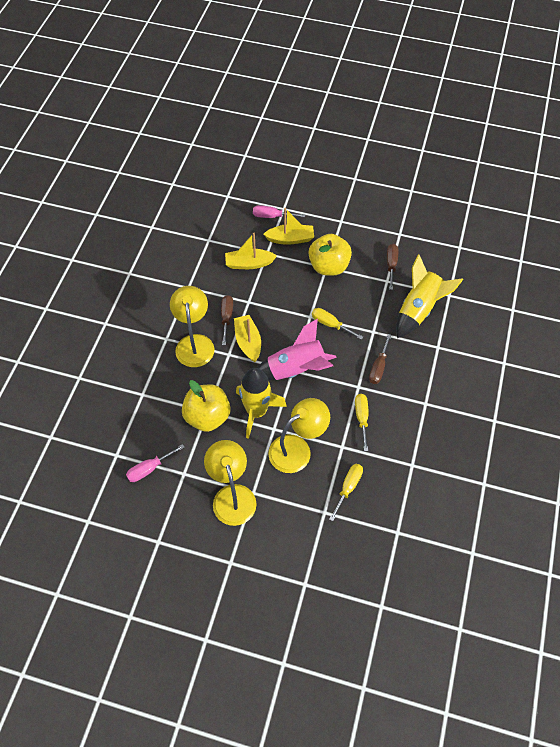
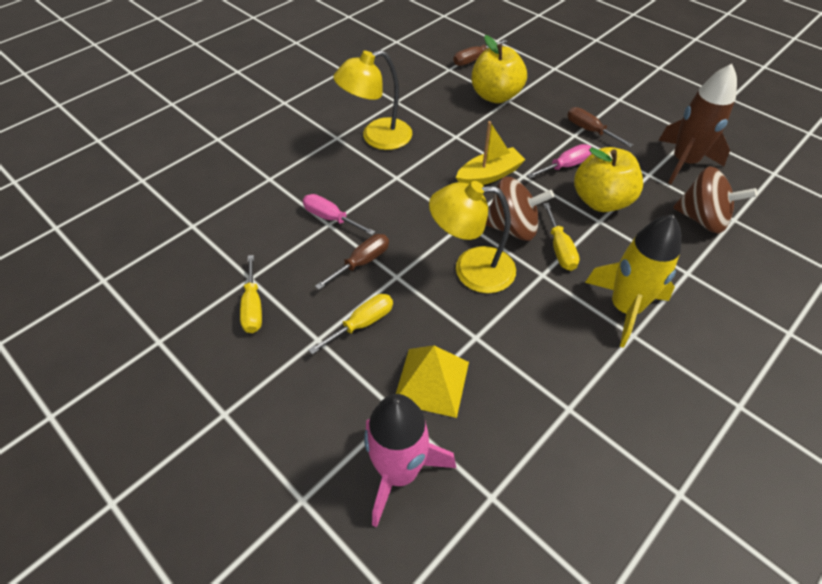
brown rocket: 0 -> 1
brown spinning top: 0 -> 2
yellow boat: 3 -> 1
yellow lamp: 3 -> 2
yellow pyramid: 0 -> 1
yellow rocket: 2 -> 1

